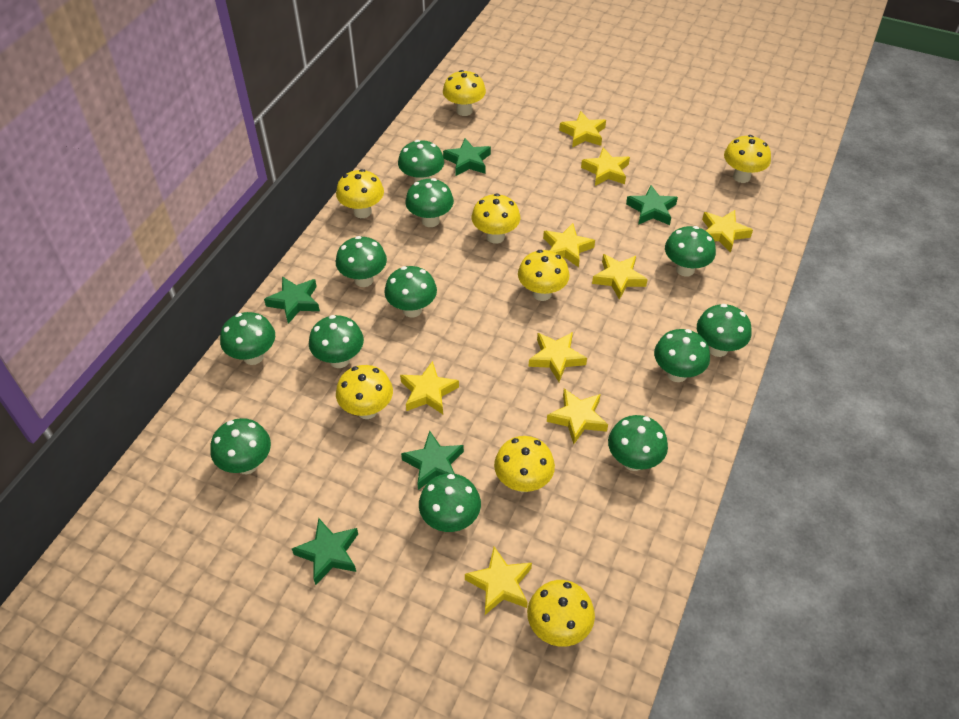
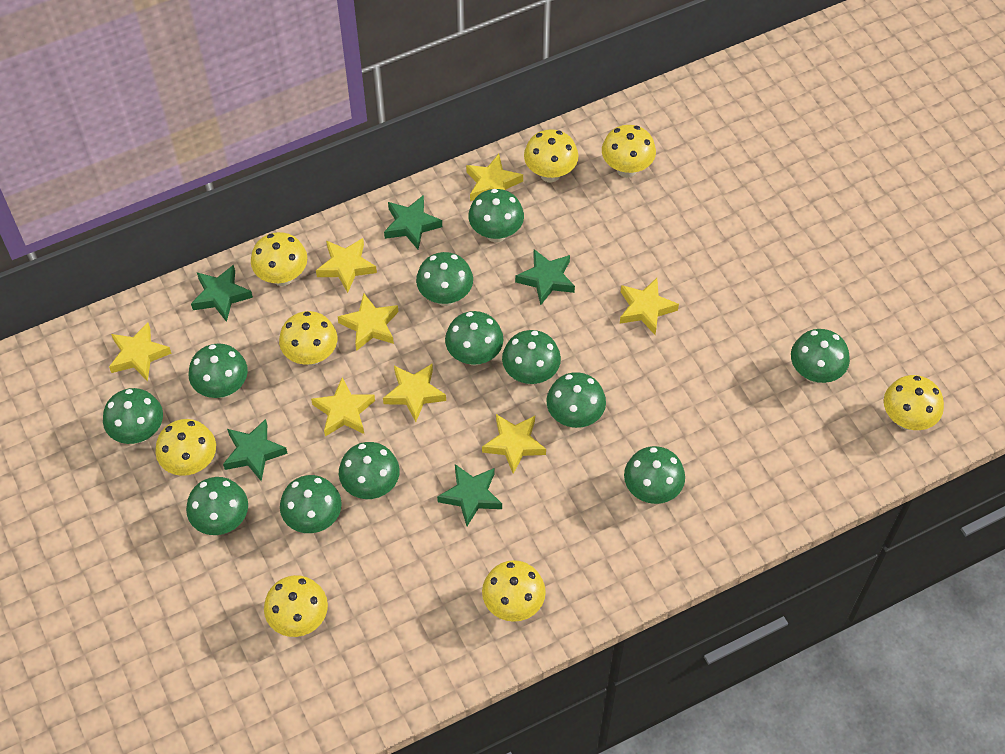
yellow star: 9 -> 8

